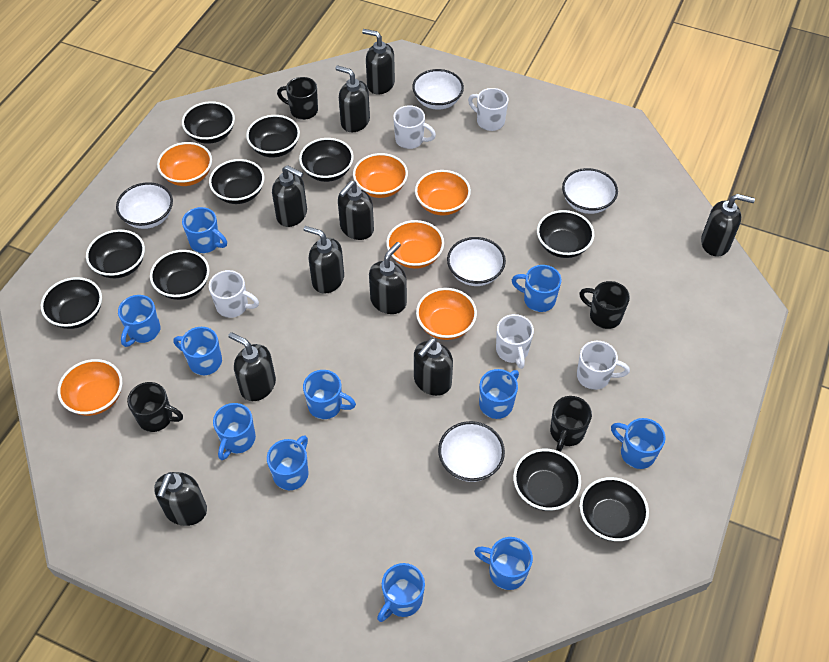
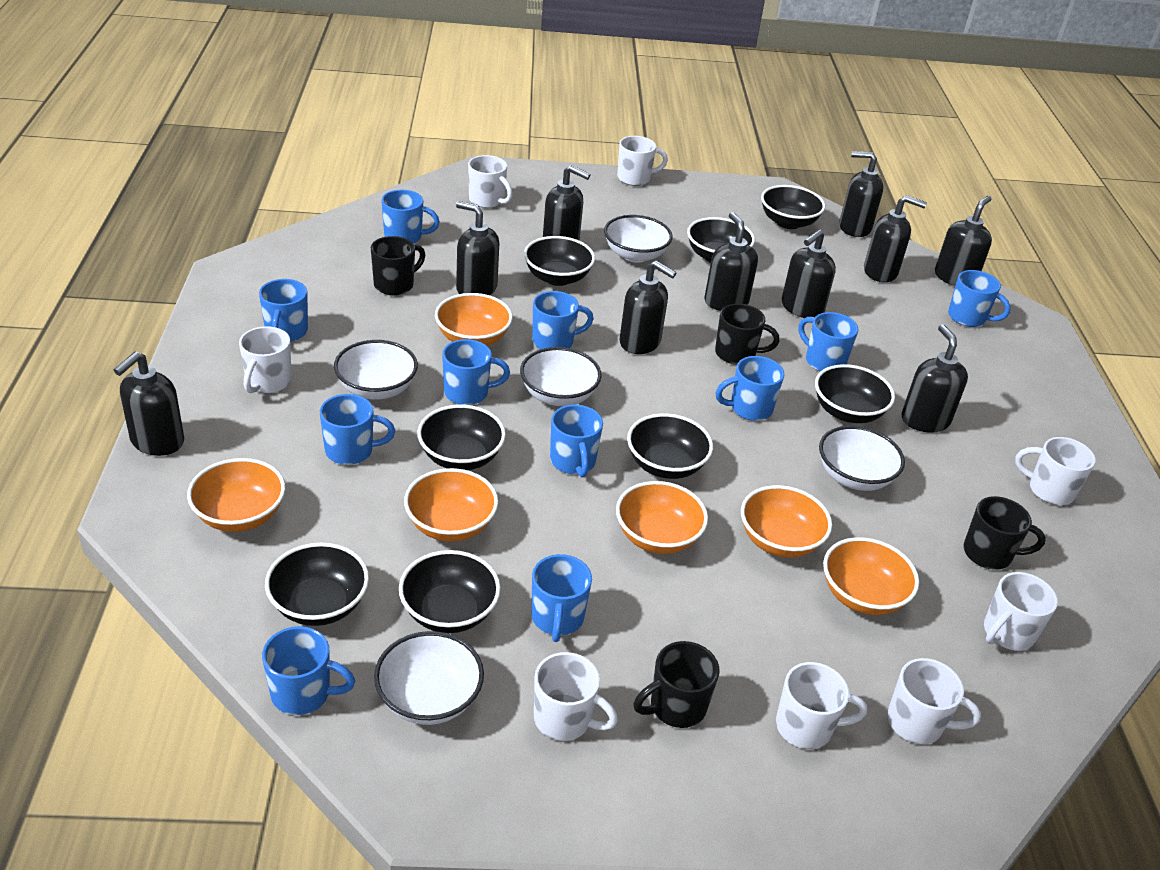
black bowl: 10 -> 8
white mug: 5 -> 8

